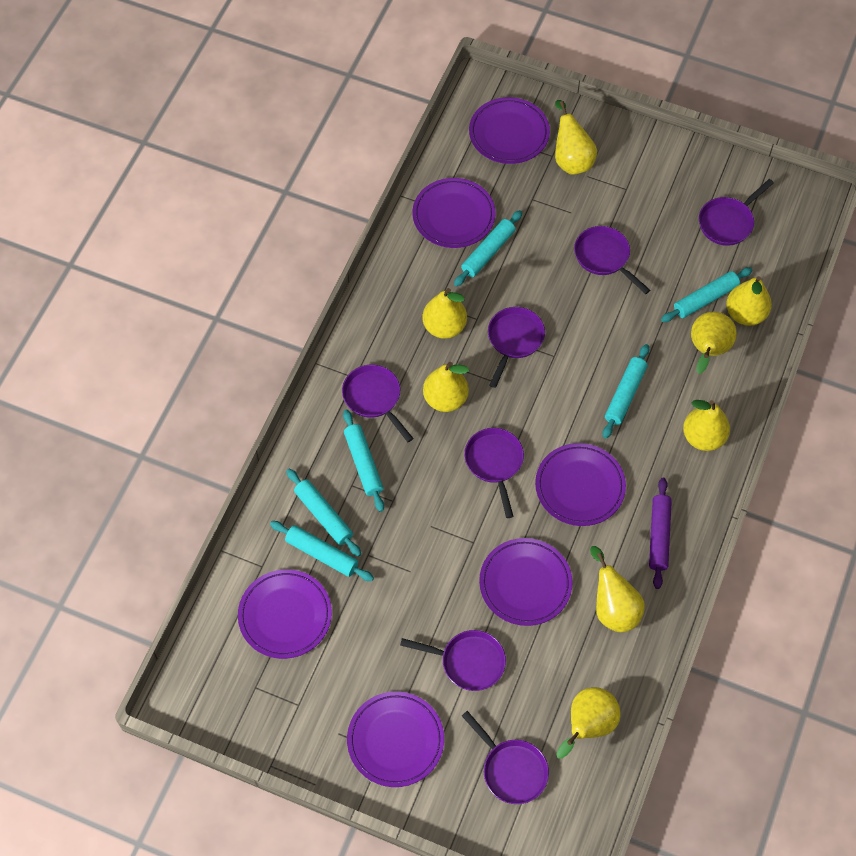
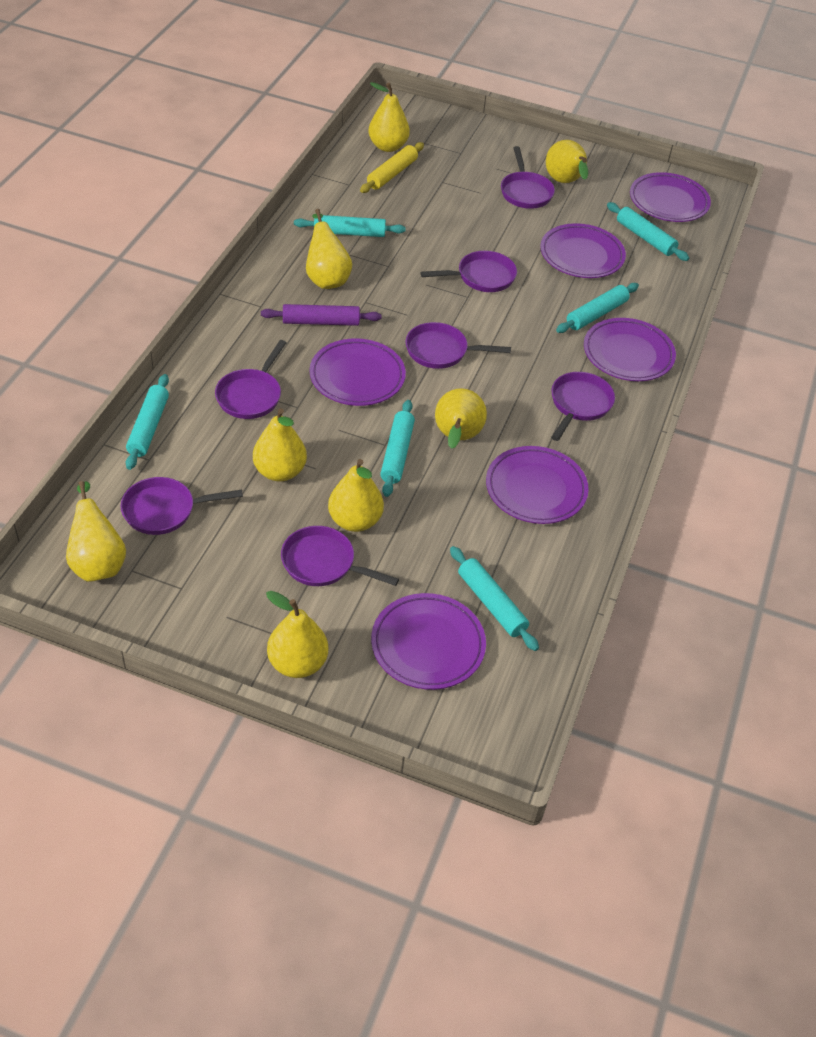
yellow rolling pin: 0 -> 1

